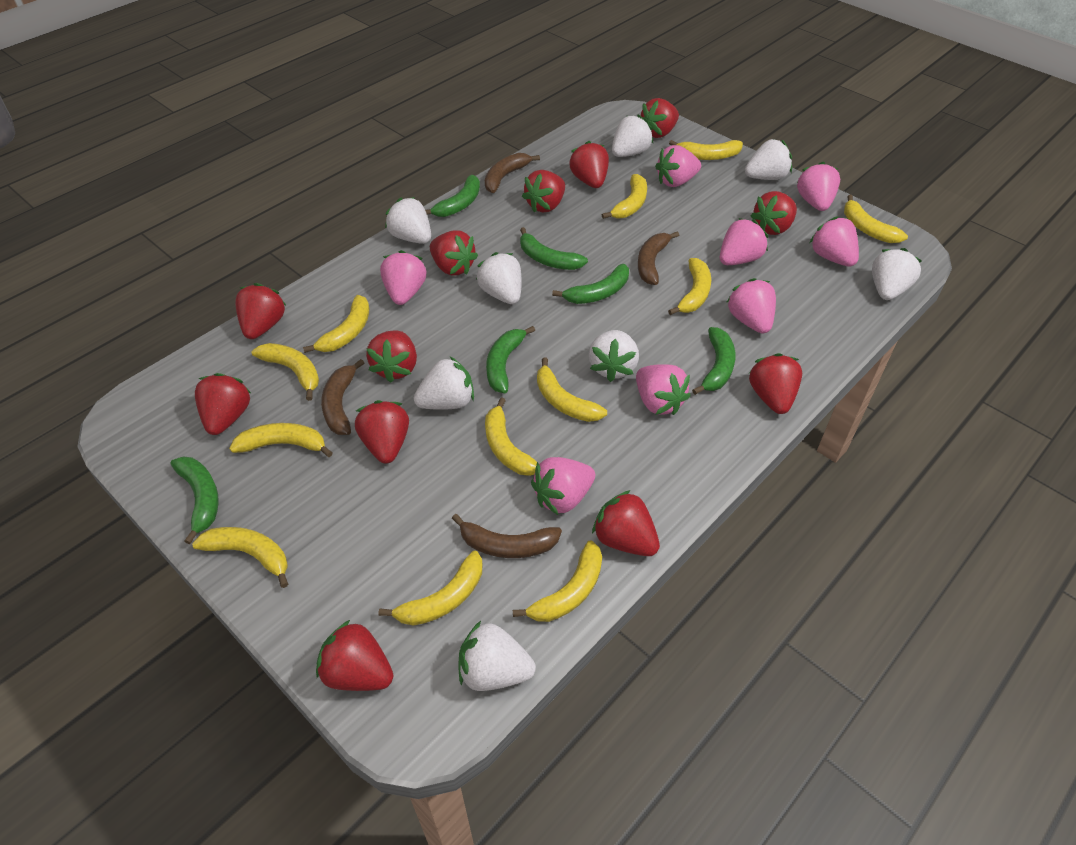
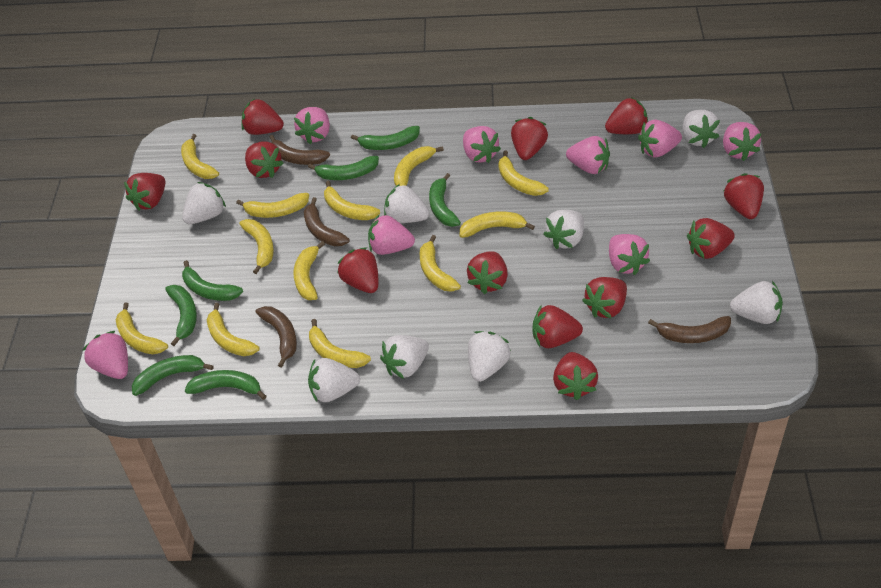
green banana: 6 -> 7

